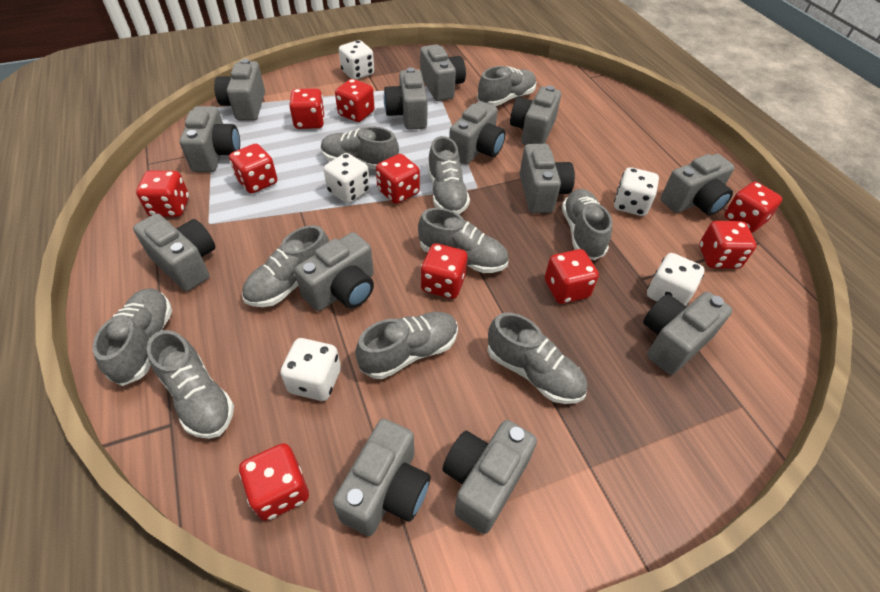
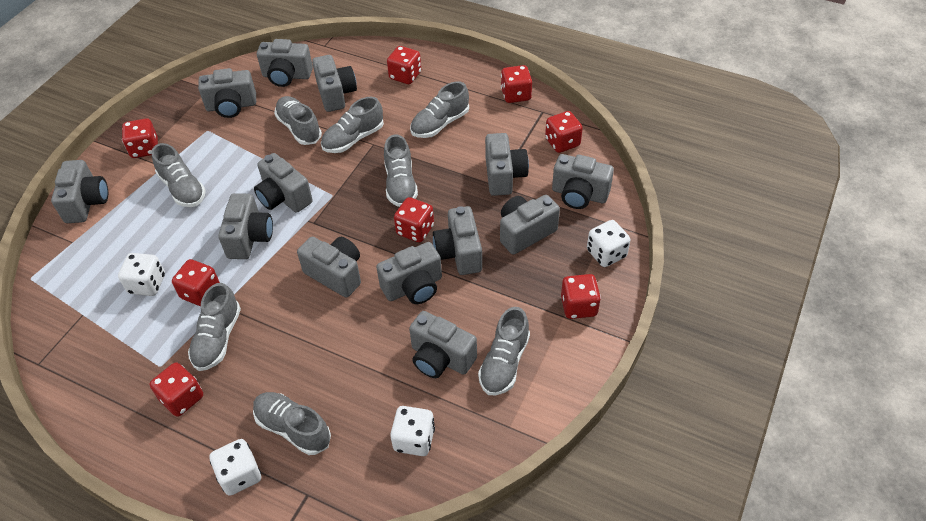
grey shoe: 10 -> 8
red dice: 10 -> 8
white dice: 5 -> 4

